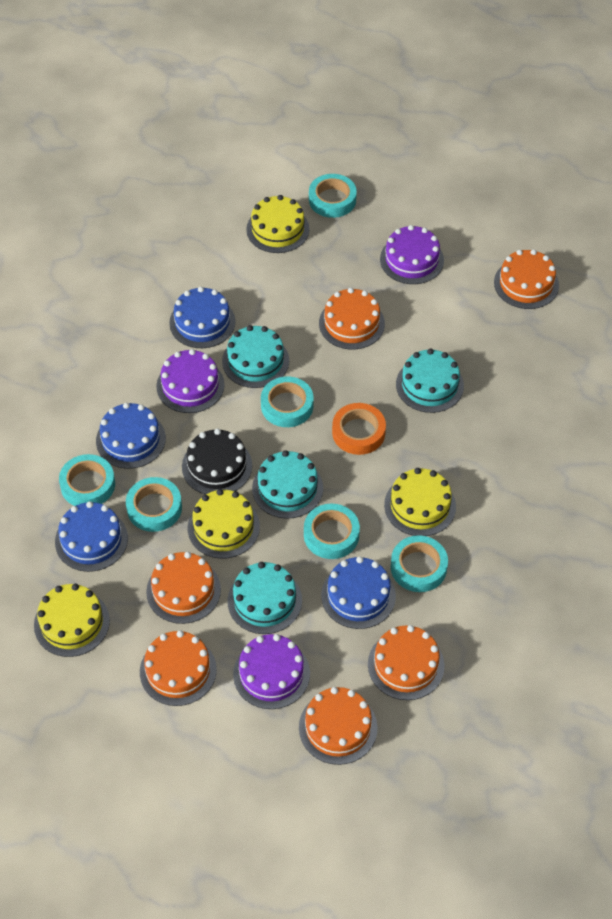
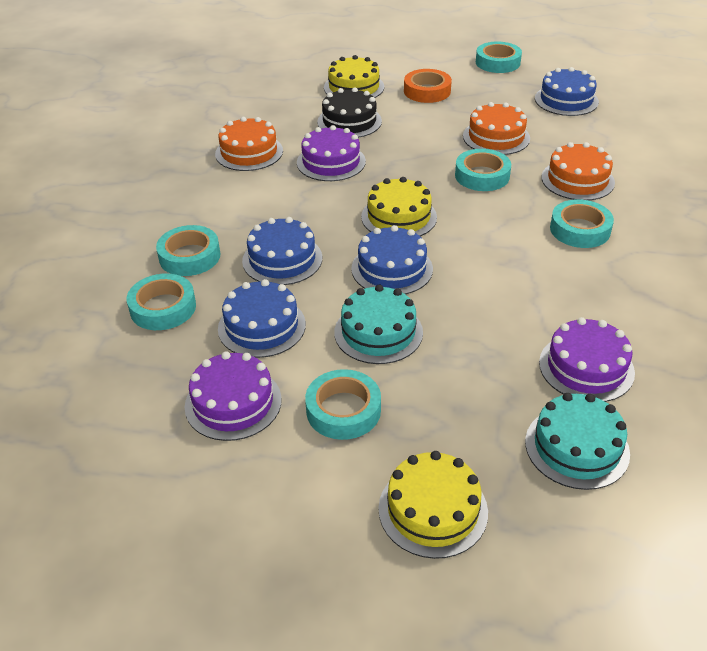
orange cake: 6 -> 3
turquoise cake: 4 -> 2
yellow cake: 4 -> 3

